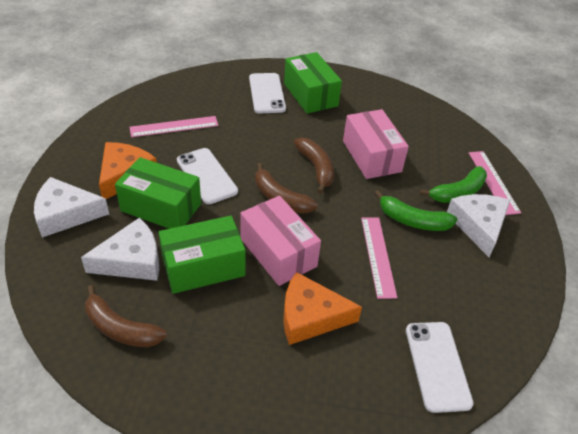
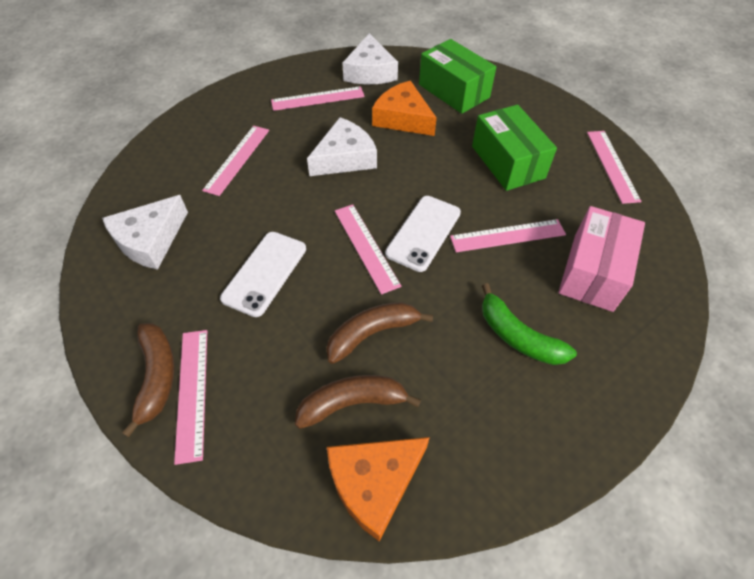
green banana: 2 -> 1
green box: 3 -> 2
pink box: 2 -> 1
pink ruler: 3 -> 6
white phone: 3 -> 2

